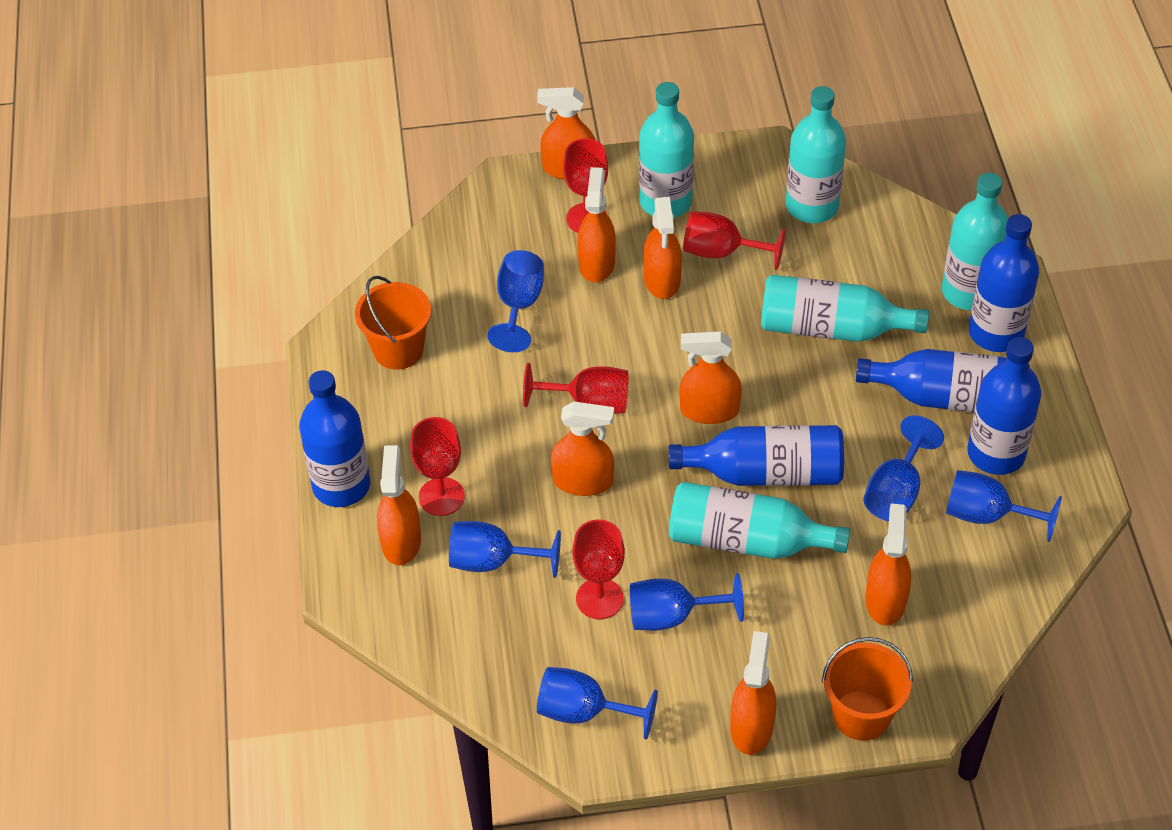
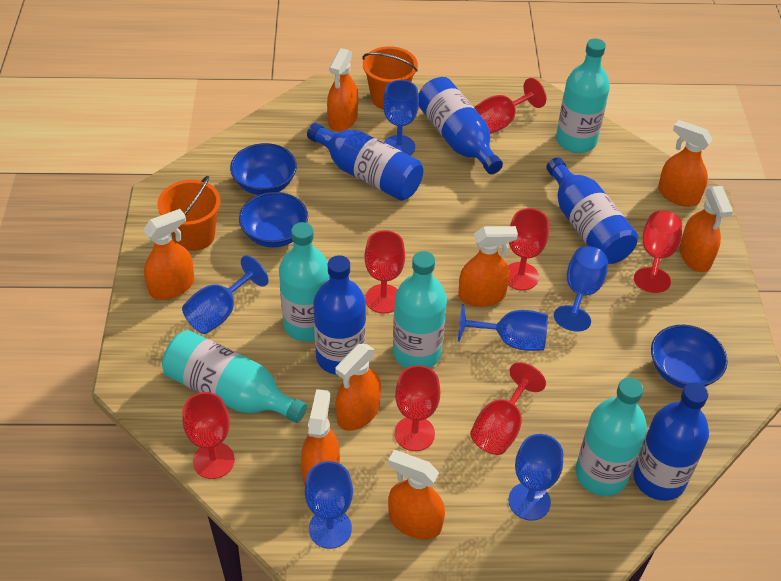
blue bowl: 0 -> 3
red goblet: 5 -> 7

